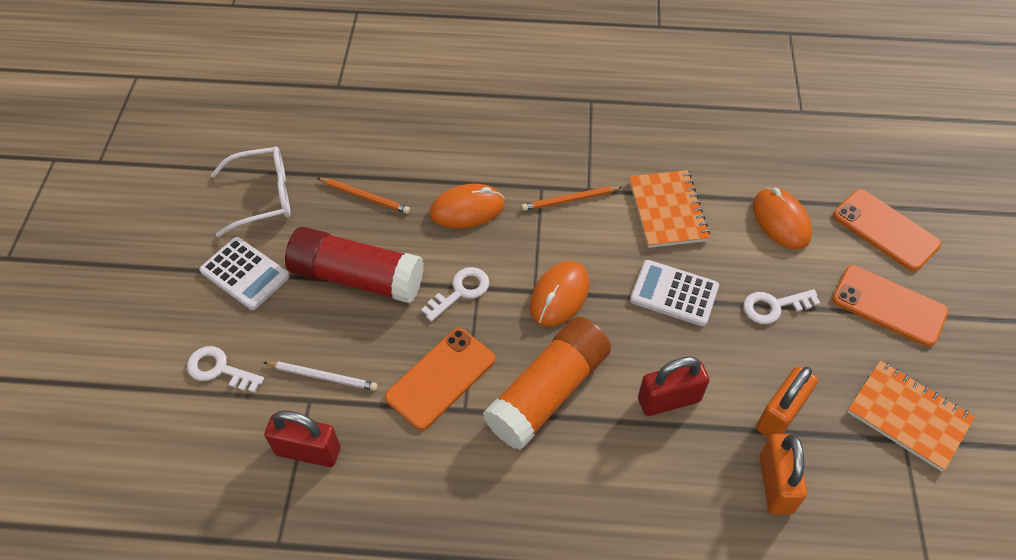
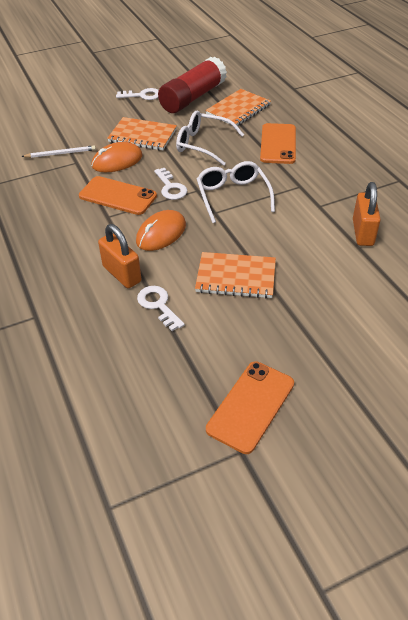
orange glue stick: 1 -> 0
orange mouse: 3 -> 2
orange notebook: 2 -> 3
orange pencil: 2 -> 0
red padlock: 2 -> 0
white calculator: 2 -> 0
white glasses: 1 -> 2

